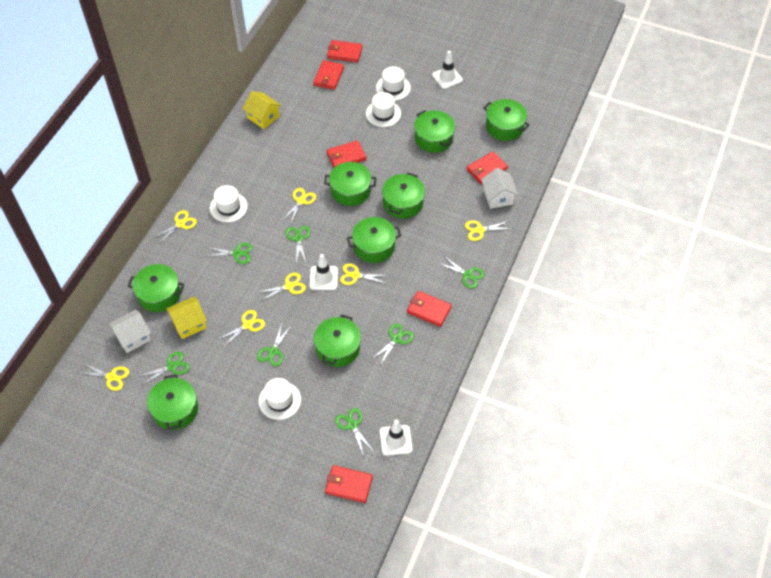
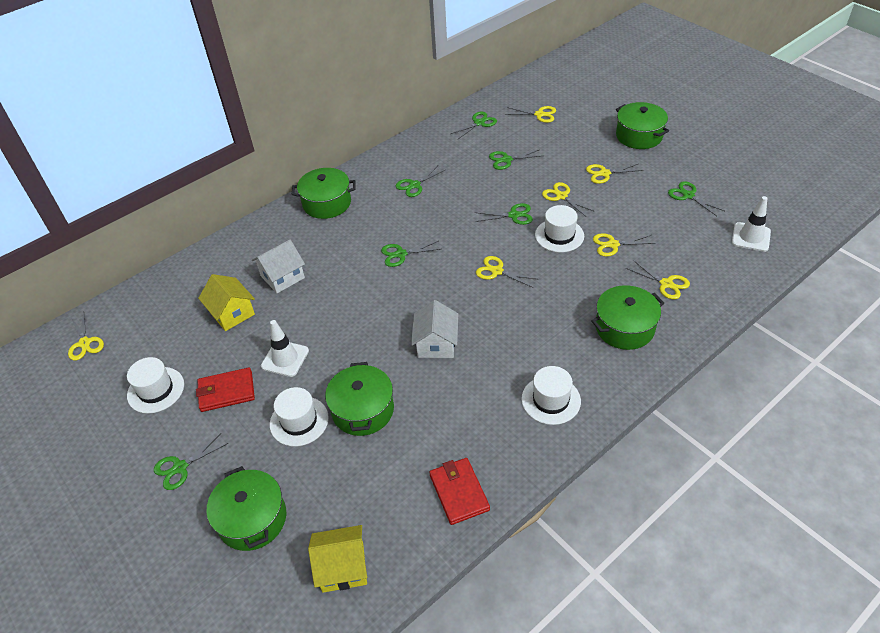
green pot: 8 -> 5
red wallet: 6 -> 2
white traffic cone: 3 -> 2

